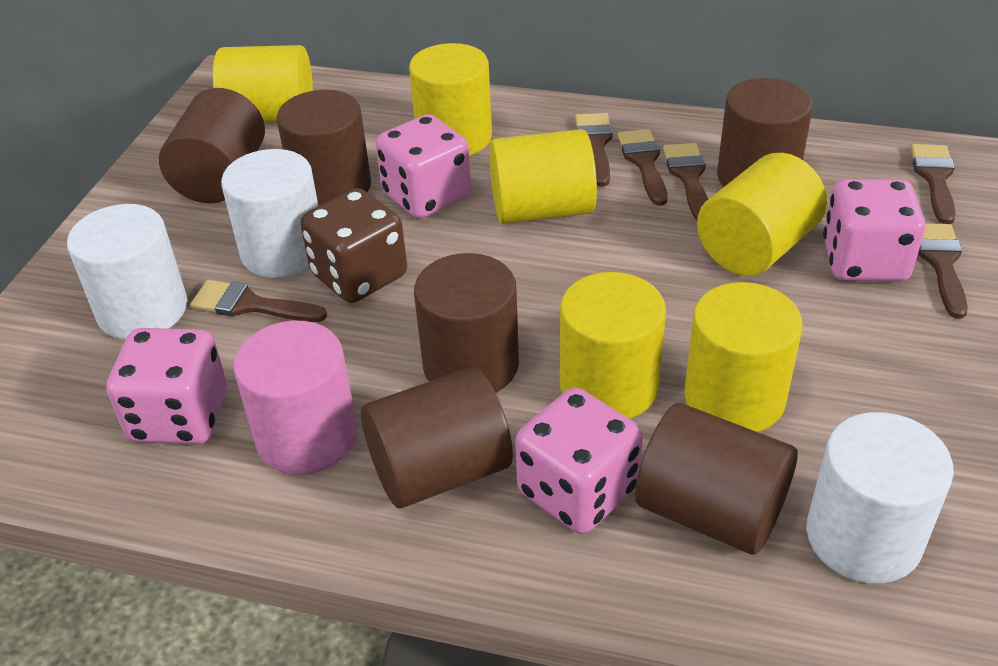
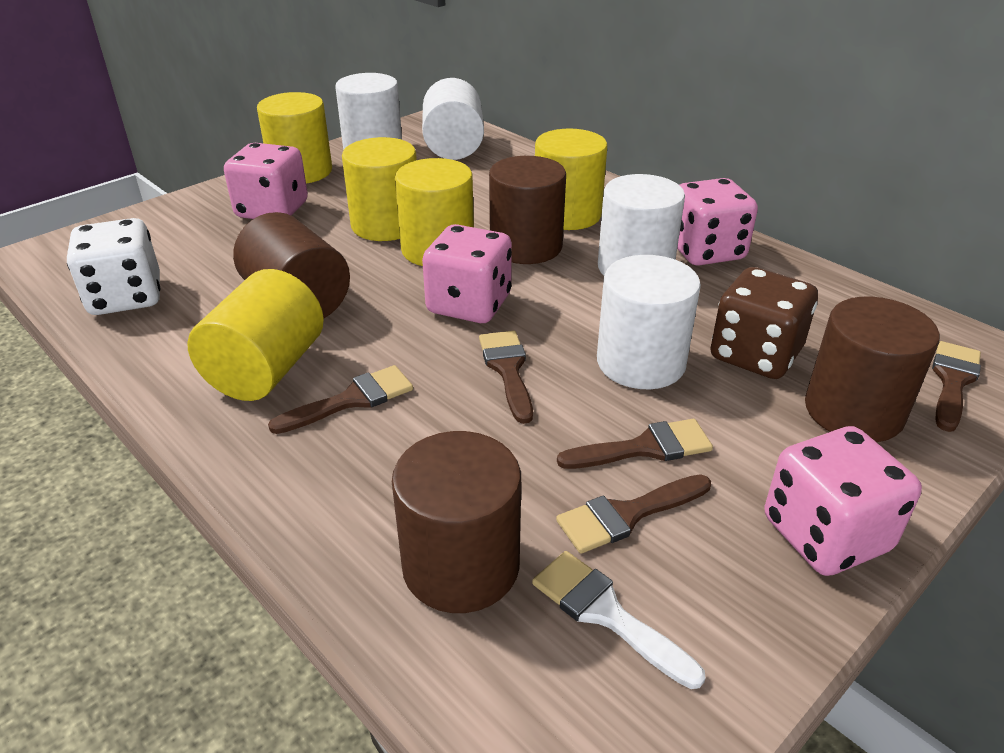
brown brush: 6 -> 5
brown cylinder: 6 -> 4
pink cylinder: 1 -> 0
white brush: 0 -> 1
white cylinder: 3 -> 4
white dice: 0 -> 1
yellow cylinder: 6 -> 5

